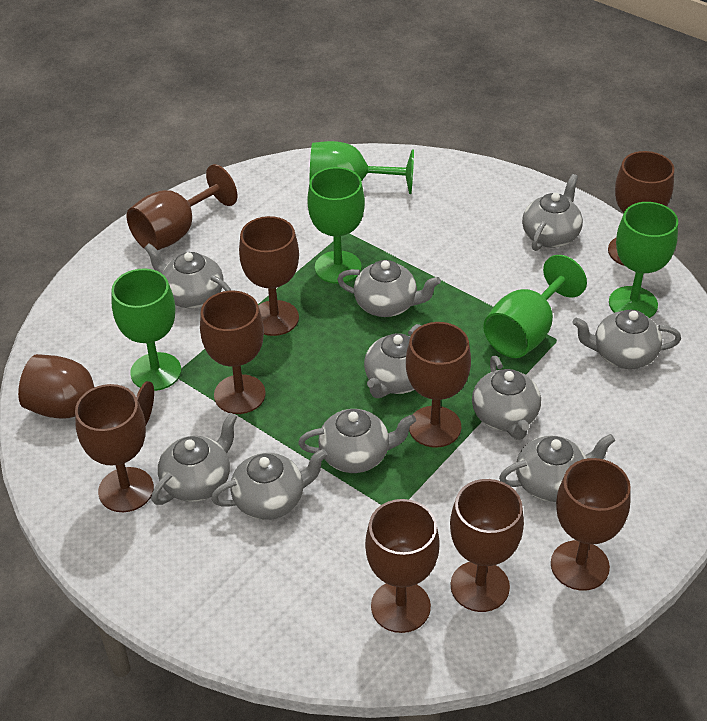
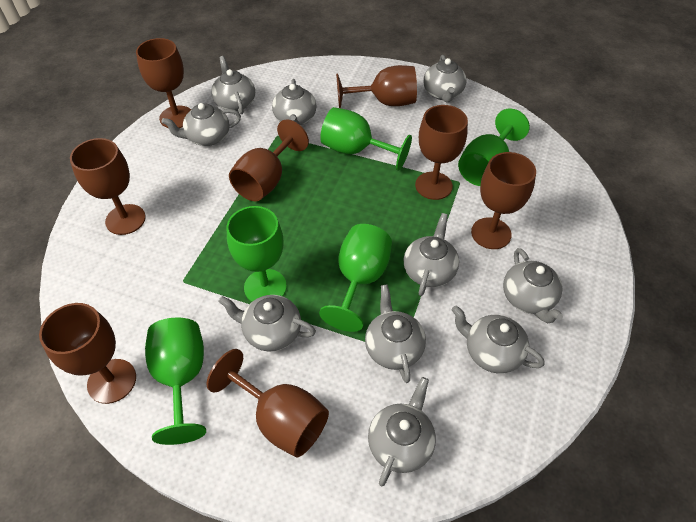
brown goblet: 10 -> 8

